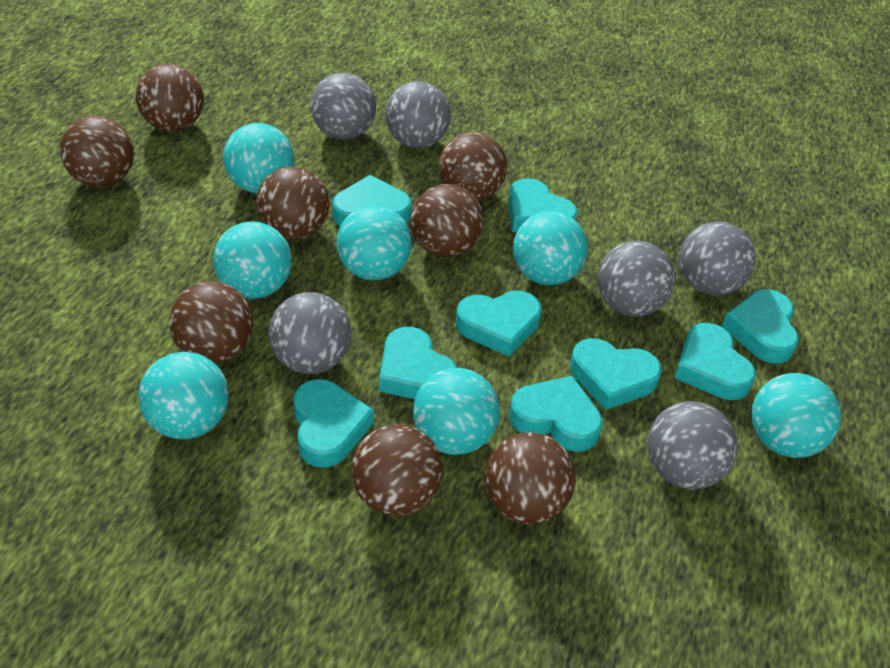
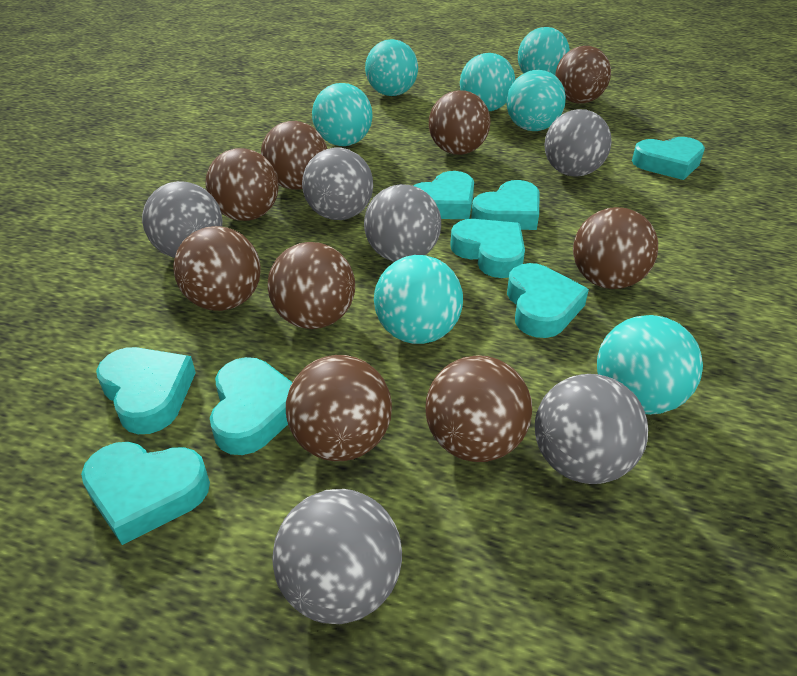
brown ball: 8 -> 9
turquoise heart: 9 -> 8

